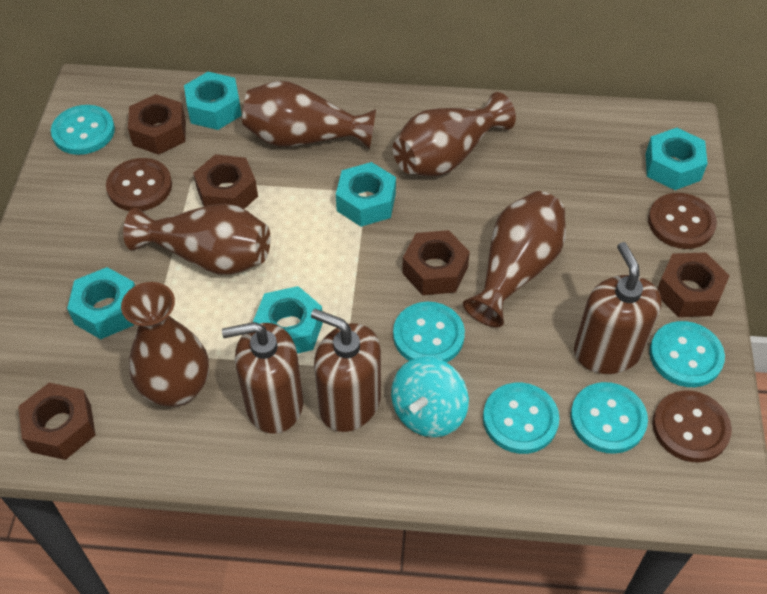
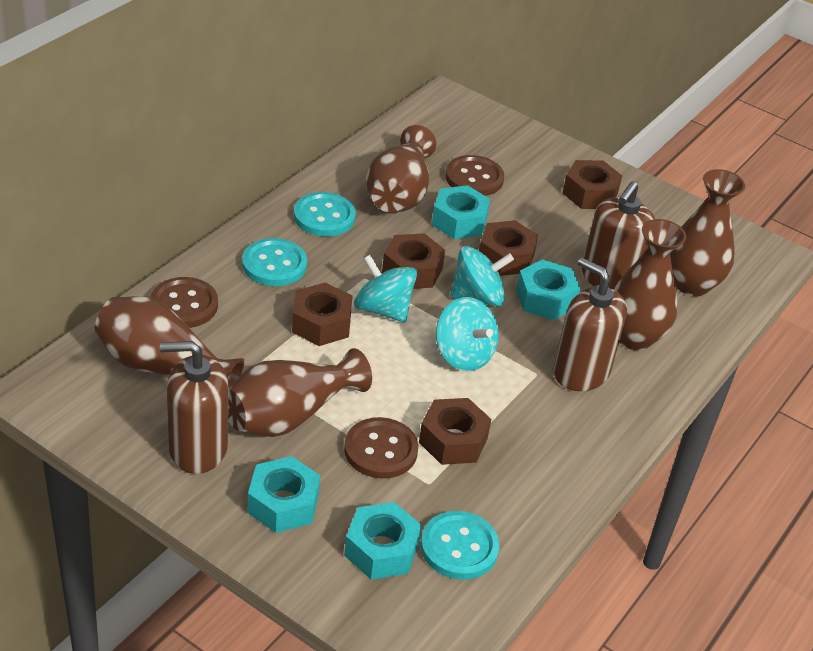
turquoise button: 5 -> 3
turquoise nut: 5 -> 4
turquoise spinning top: 1 -> 3

